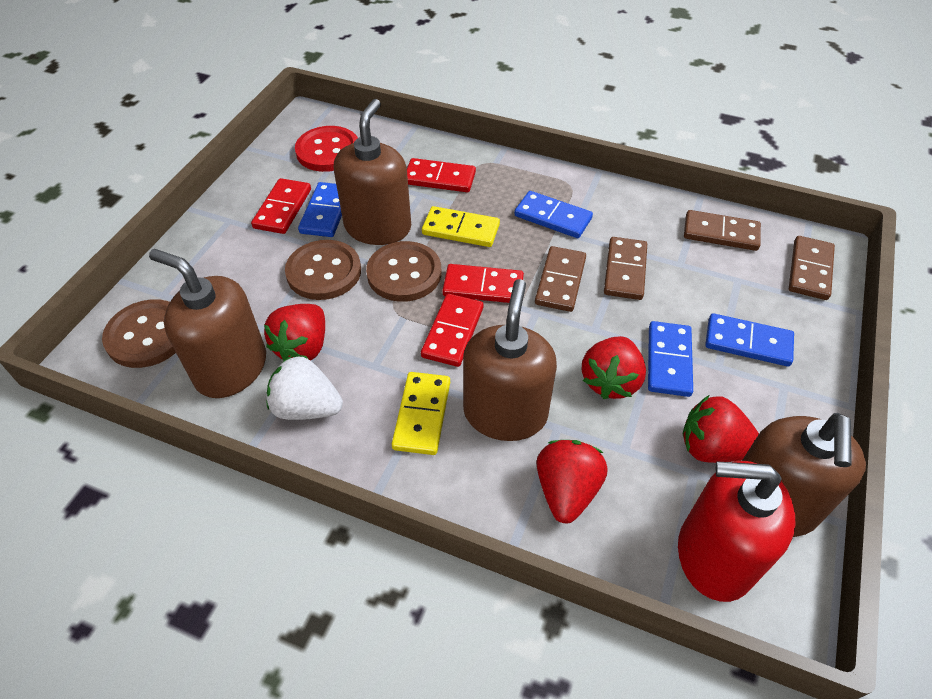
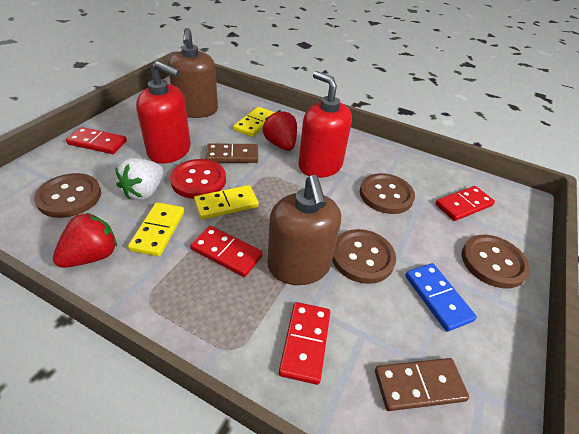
blue domino: 4 -> 1
brown button: 3 -> 4
brown domino: 4 -> 2
brown soap dispenser: 4 -> 2
red soap dispenser: 1 -> 2
red strawberry: 4 -> 2
yellow domino: 2 -> 3

